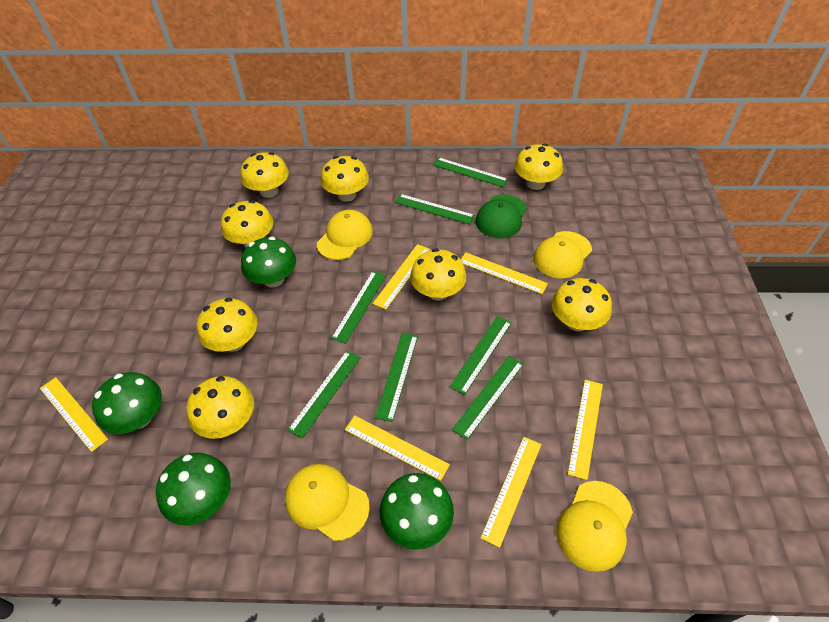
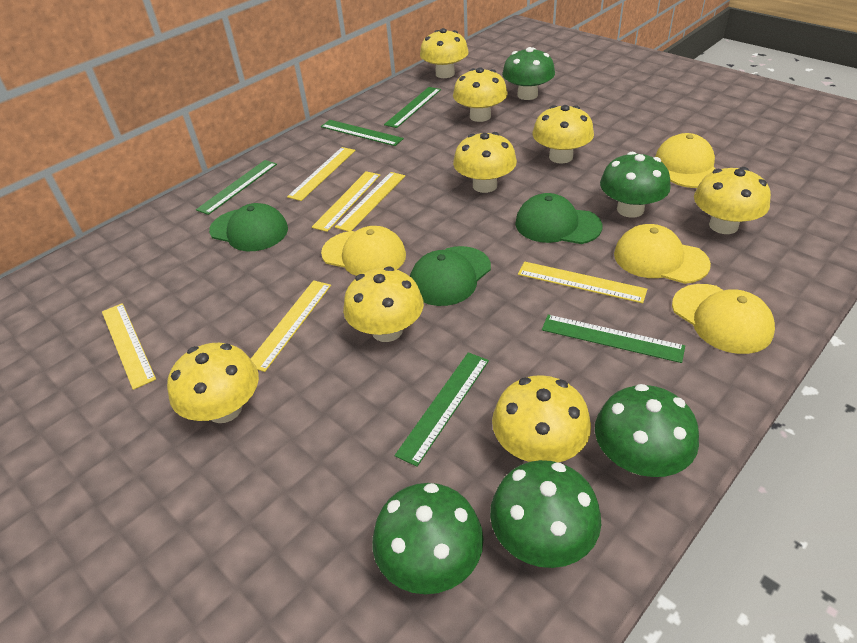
green cap: 1 -> 3
green mushroom: 4 -> 5
green ruler: 7 -> 5

